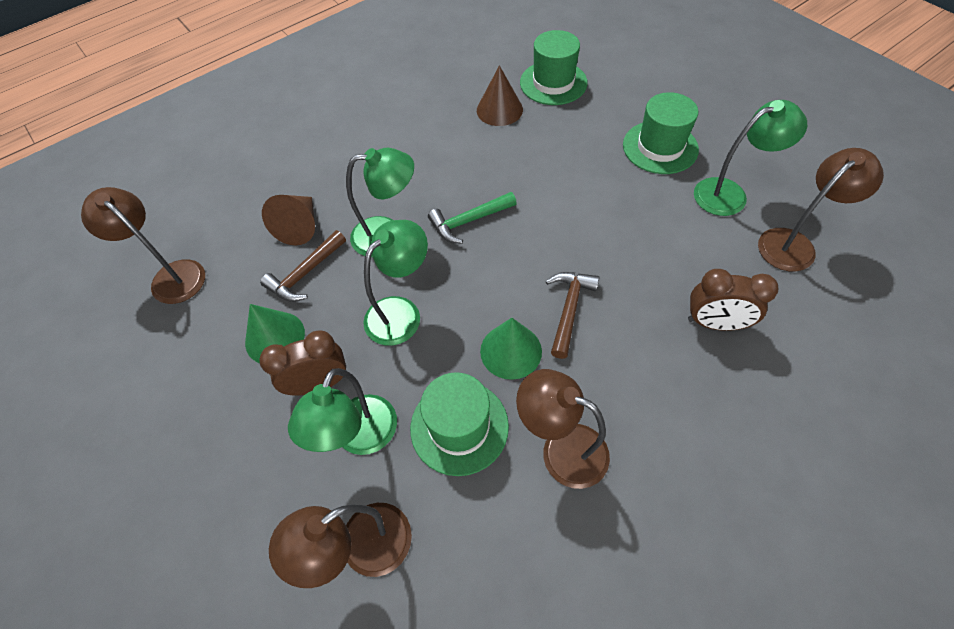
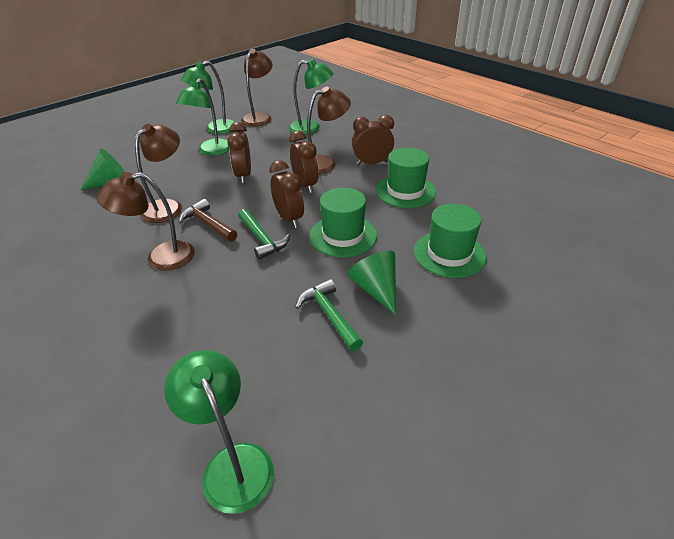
brown clock: 2 -> 4
brown cone: 2 -> 0
brown hammer: 2 -> 1
green hammer: 1 -> 2

